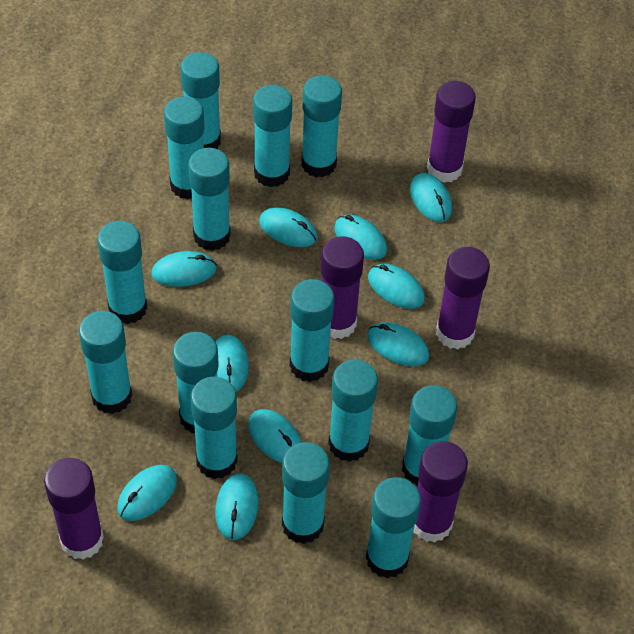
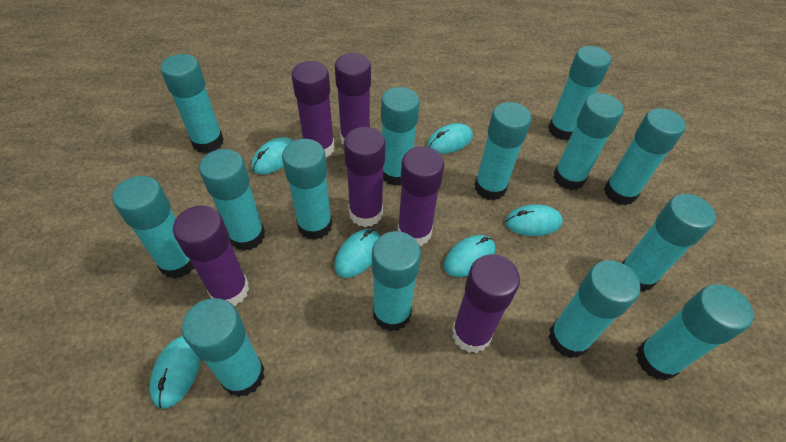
purple glue stick: 5 -> 6
turquoise mouse: 10 -> 6

